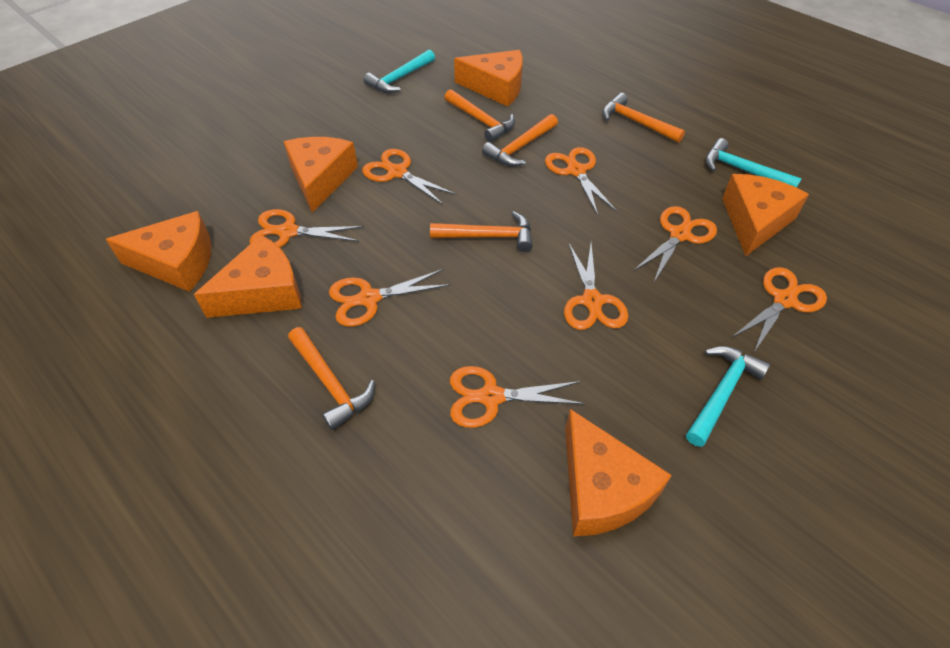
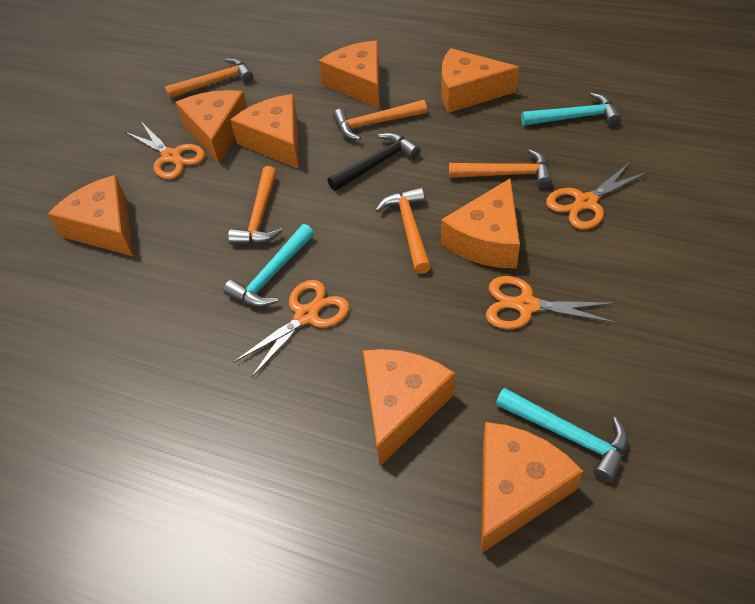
black hammer: 0 -> 1
orange cheese: 6 -> 8
orange scissors: 8 -> 4

